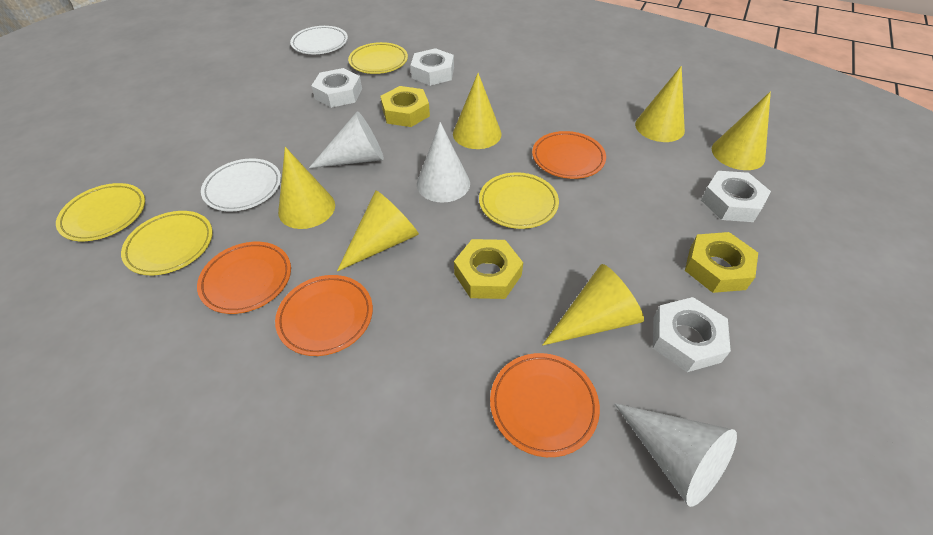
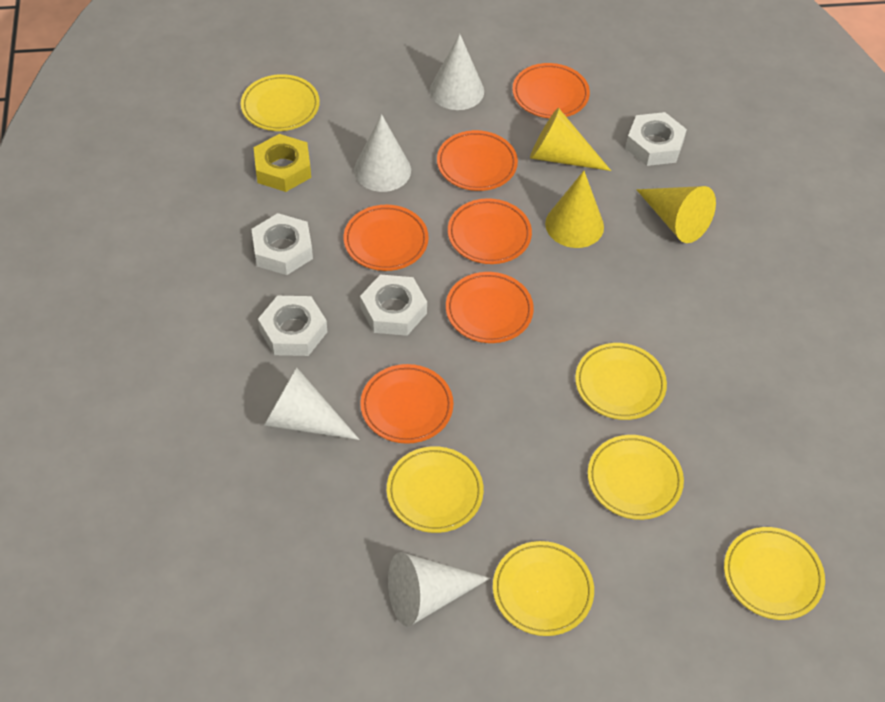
orange plate: 4 -> 6
white cone: 3 -> 4
white plate: 2 -> 0
yellow cone: 6 -> 3
yellow nut: 3 -> 1
yellow plate: 4 -> 6

